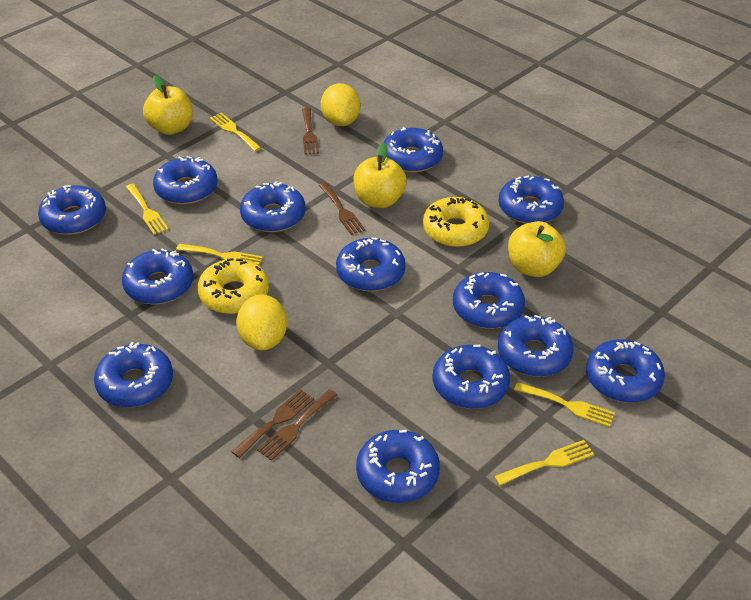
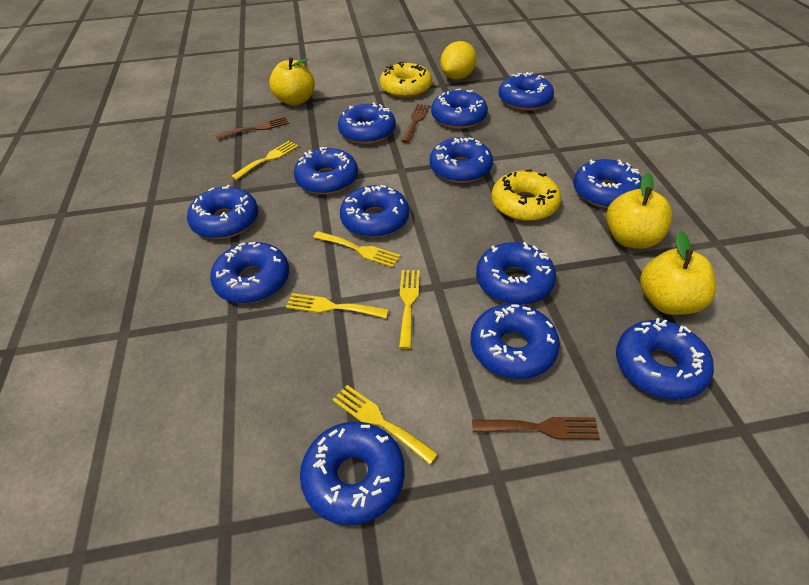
brown fork: 4 -> 3
yellow lemon: 2 -> 1

